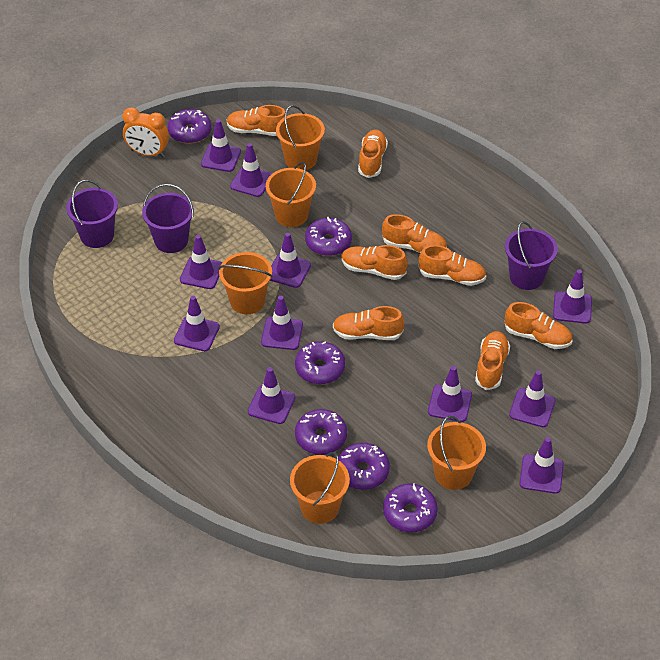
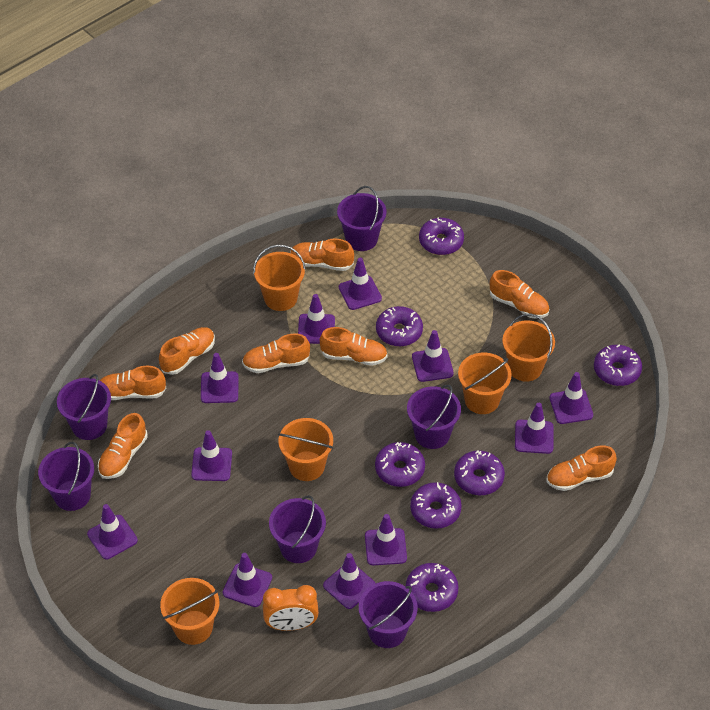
purple bucket: 3 -> 6
purple donut: 6 -> 7

